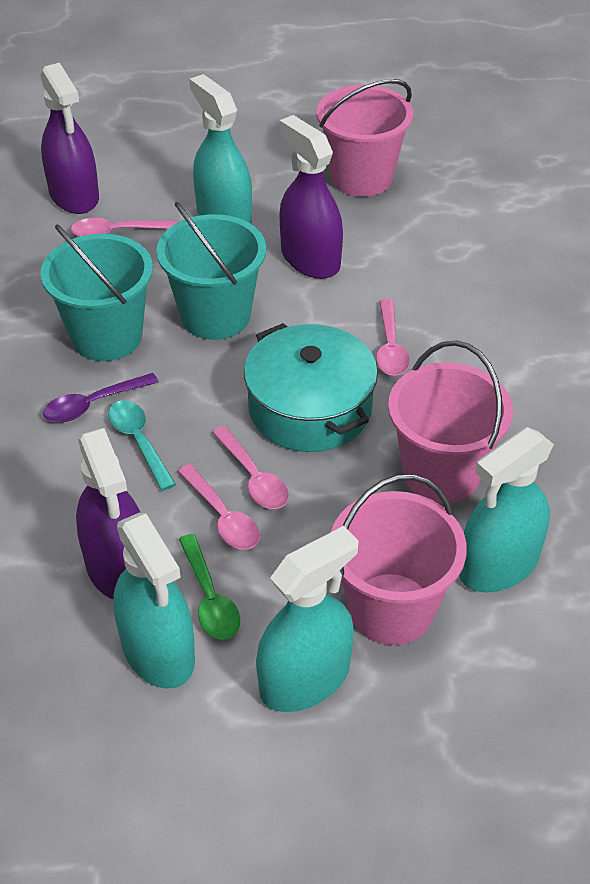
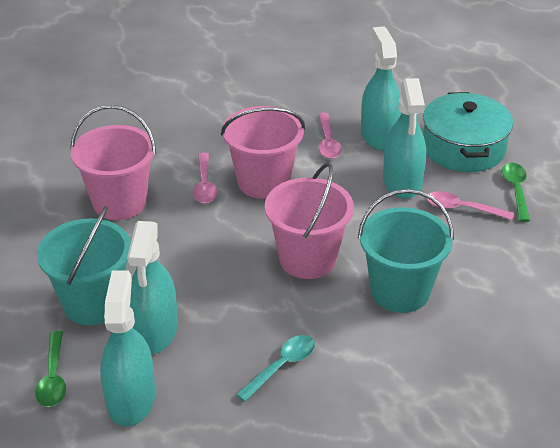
green spoon: 1 -> 2
pink spoon: 4 -> 3
purple spoon: 1 -> 0
purple spray bottle: 3 -> 0

